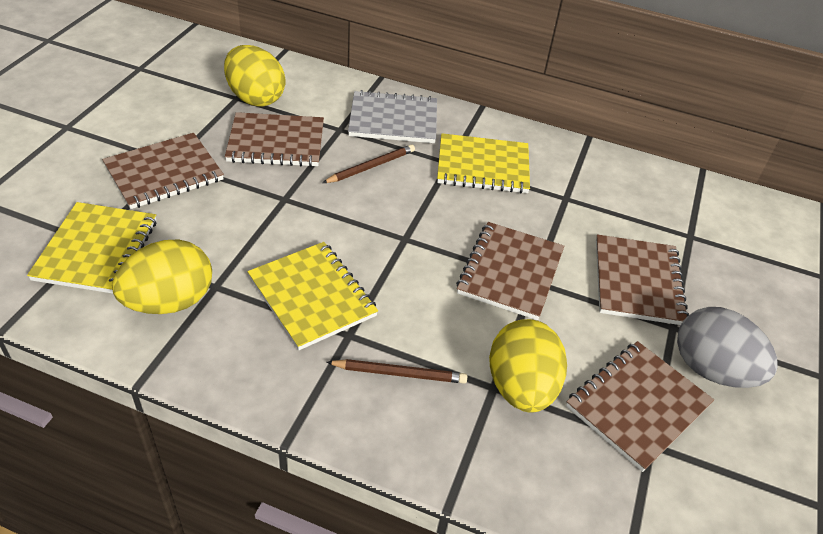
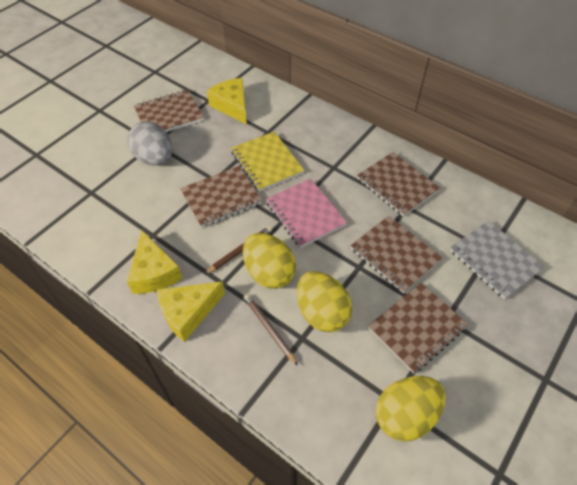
pink notebook: 0 -> 1
yellow cheese: 0 -> 3
yellow notebook: 3 -> 1

